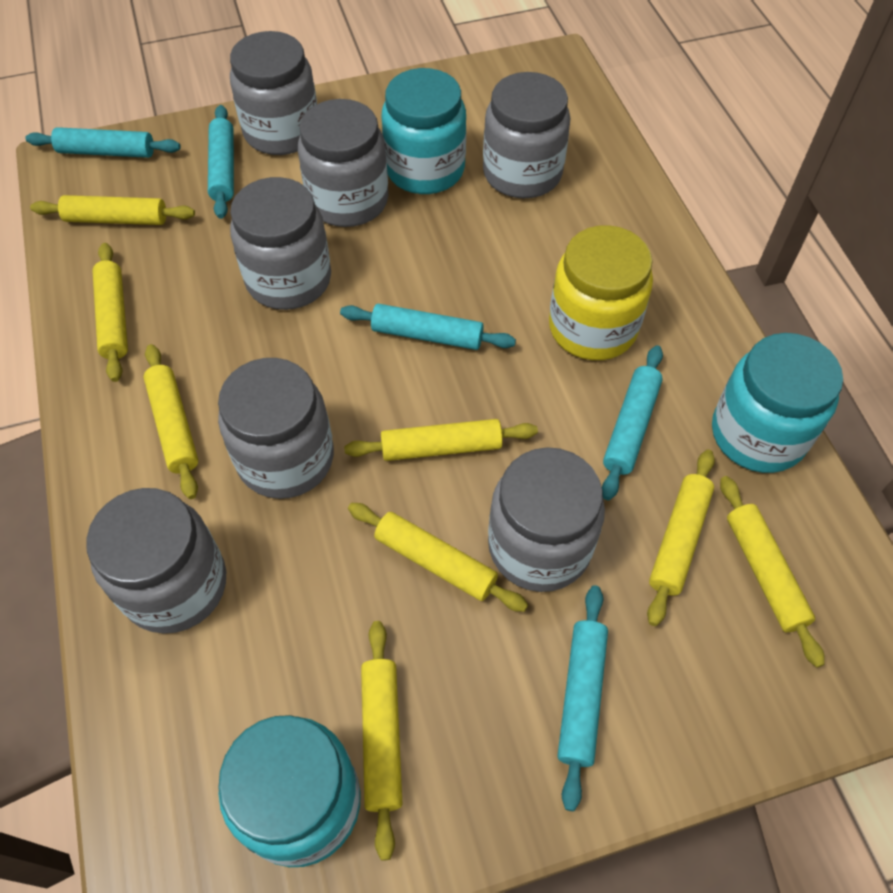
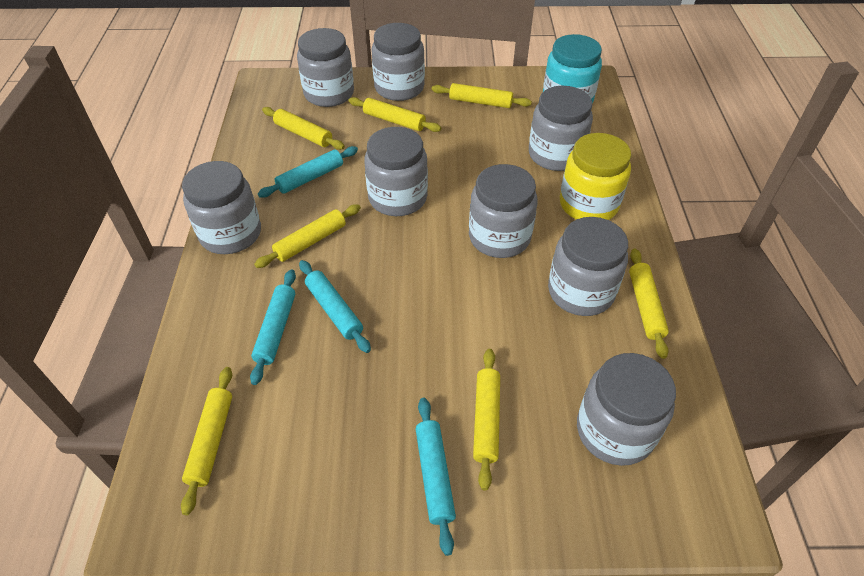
grey jar: 7 -> 8
turquoise jar: 3 -> 1
turquoise rolling pin: 5 -> 4
yellow rolling pin: 8 -> 7

